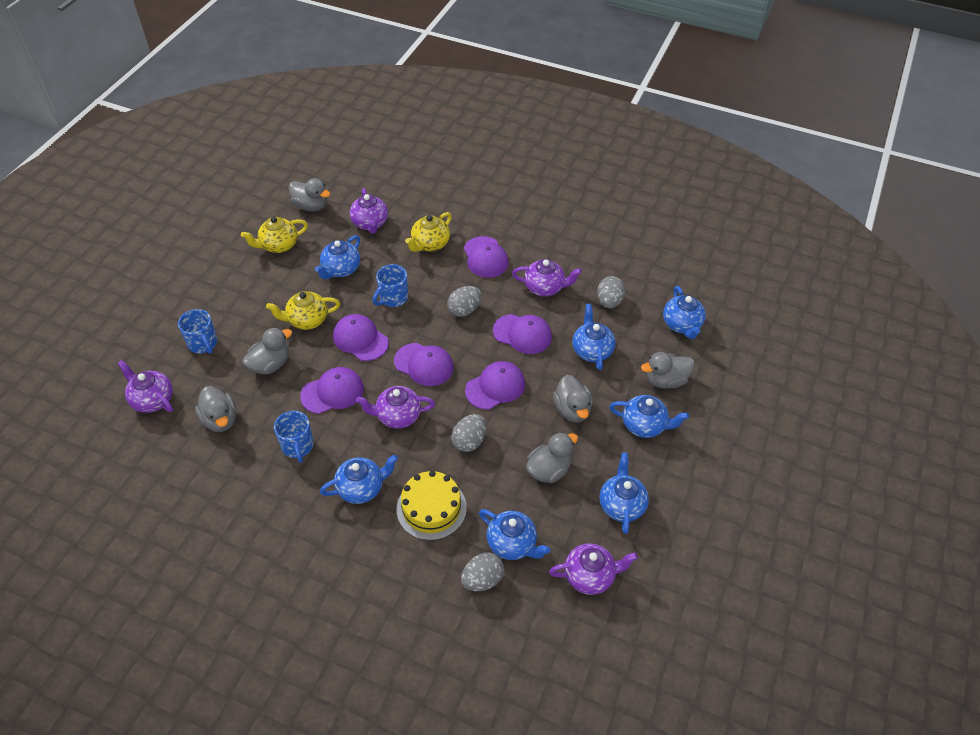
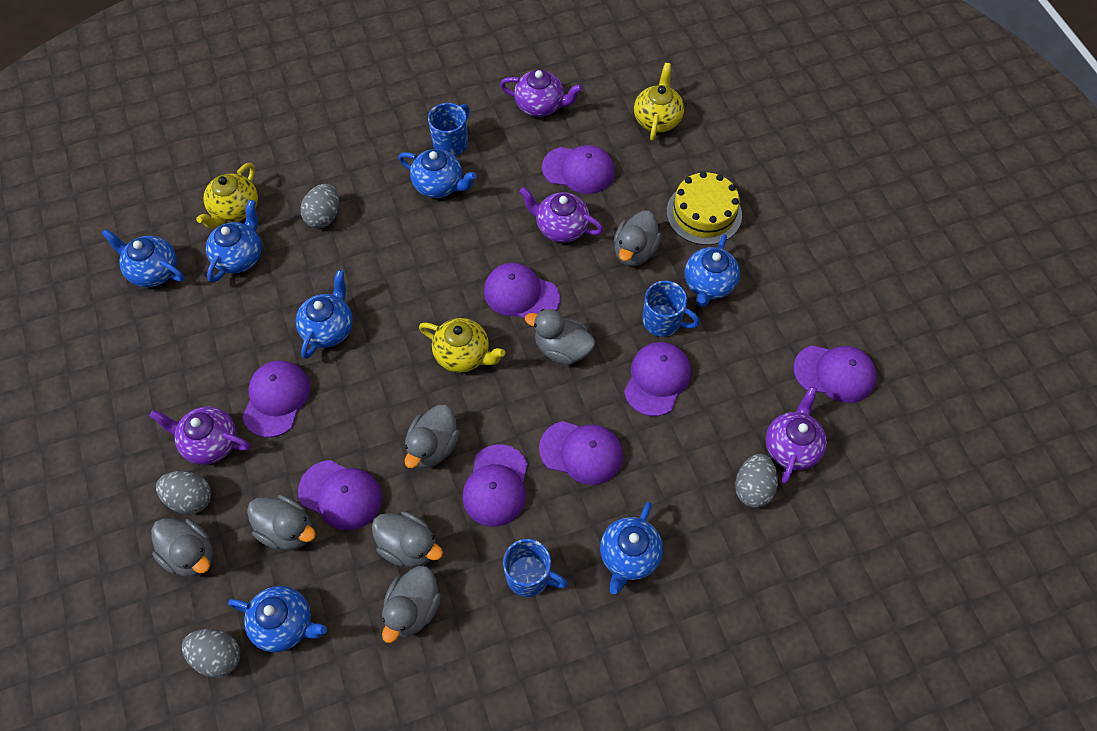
grey duck: 6 -> 7
purple cap: 6 -> 8
purple teapot: 5 -> 4

